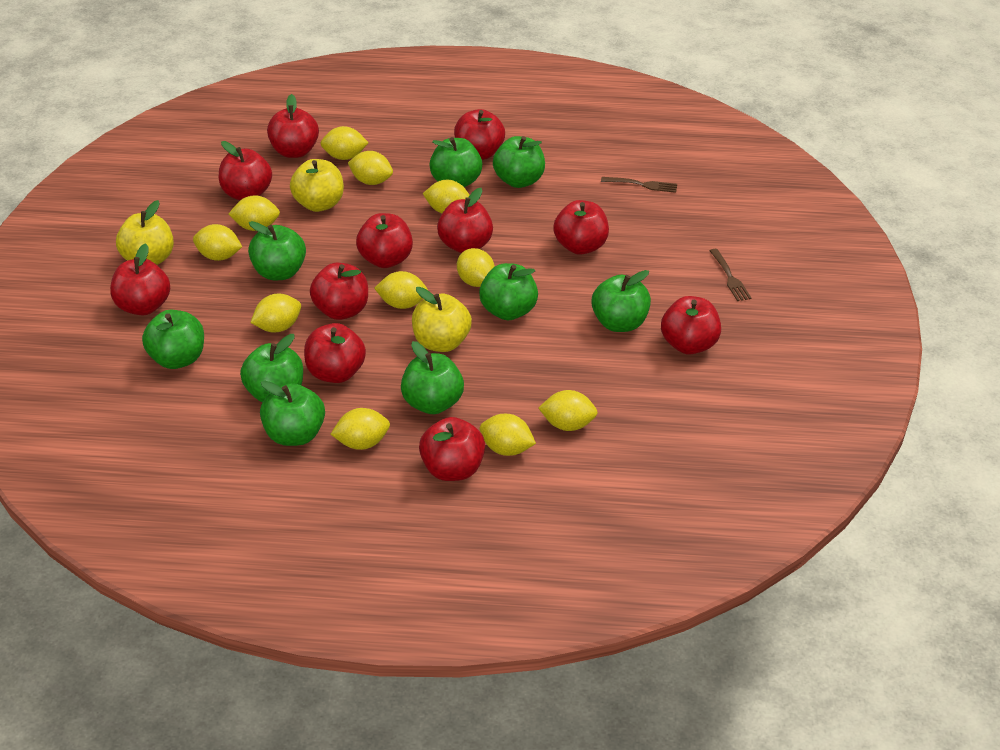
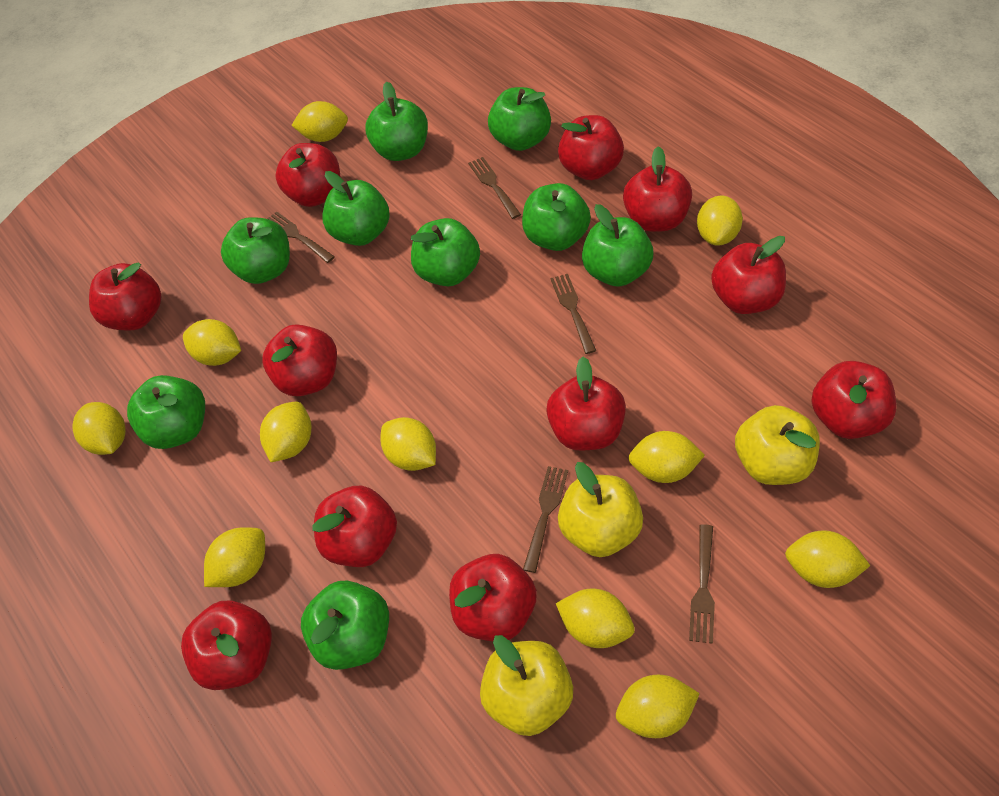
brown fork: 2 -> 5

